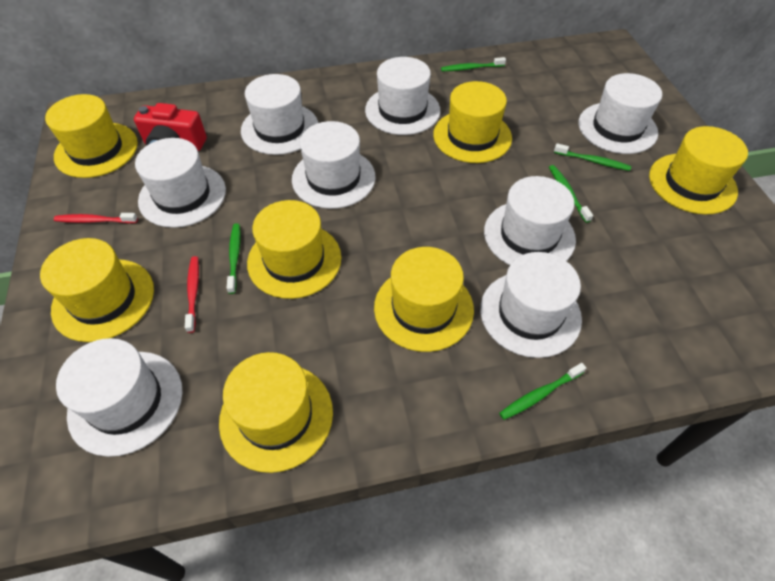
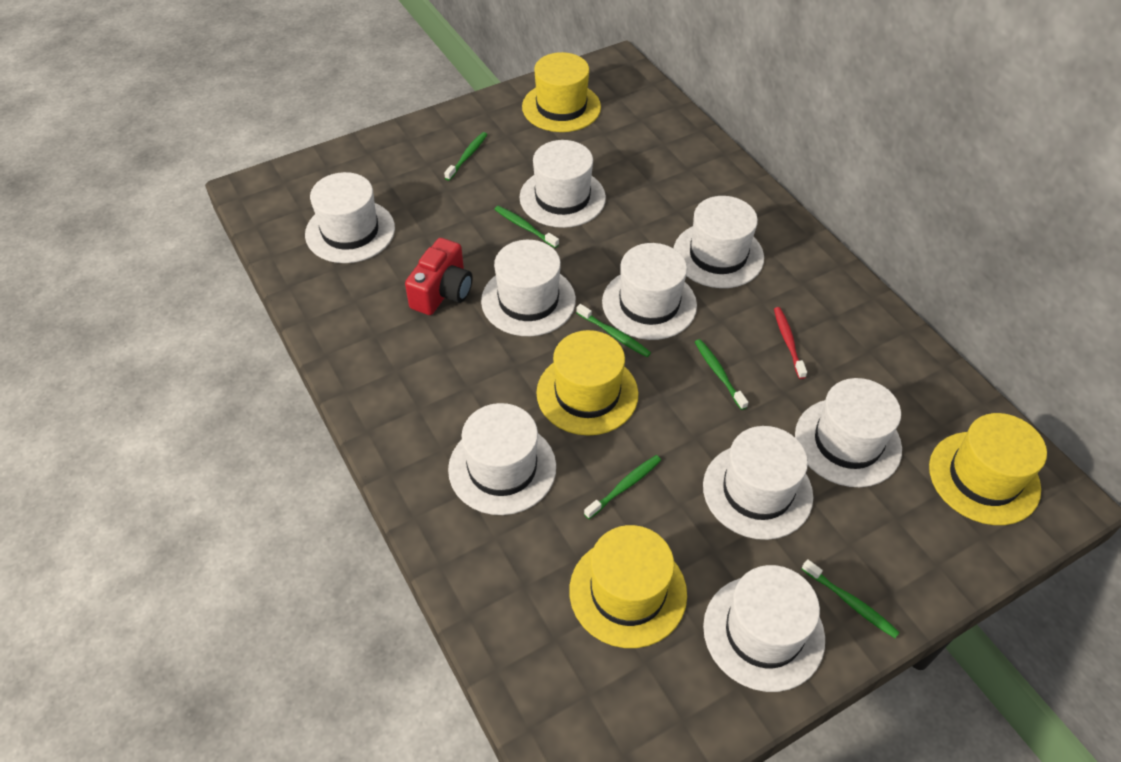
green toothbrush: 5 -> 6
red toothbrush: 2 -> 1
white hat: 8 -> 9
yellow hat: 7 -> 4

